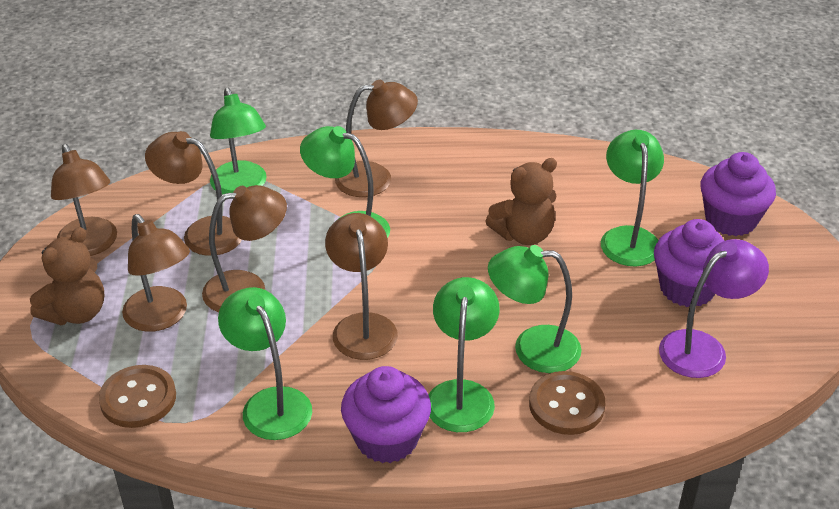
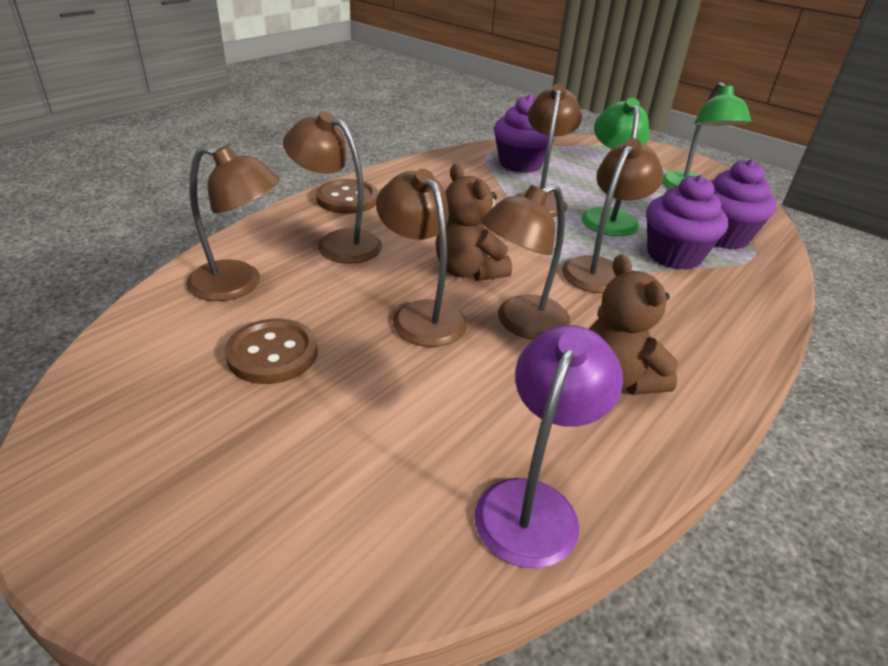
green lamp: 6 -> 2

